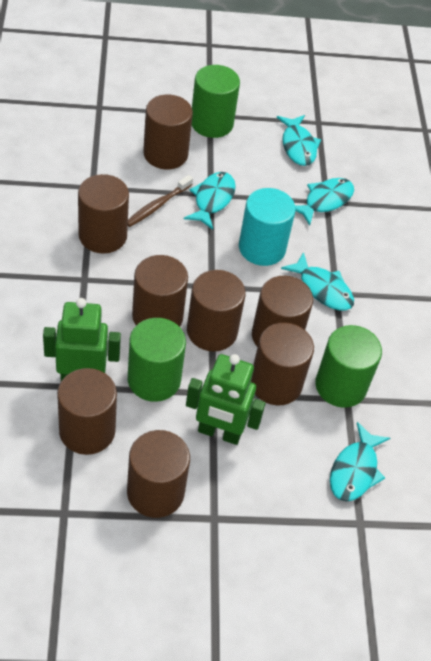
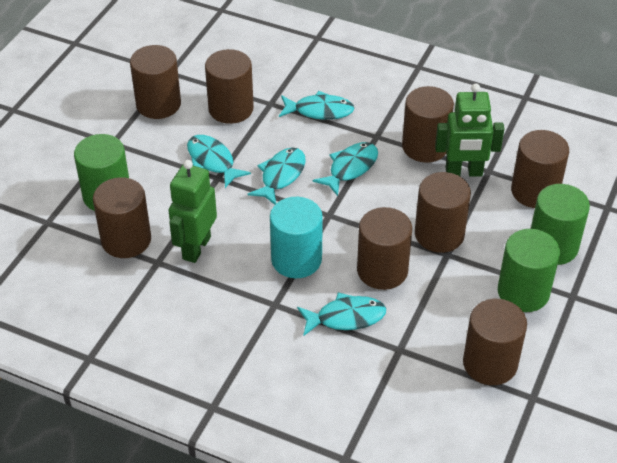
brown toothbrush: 1 -> 0

